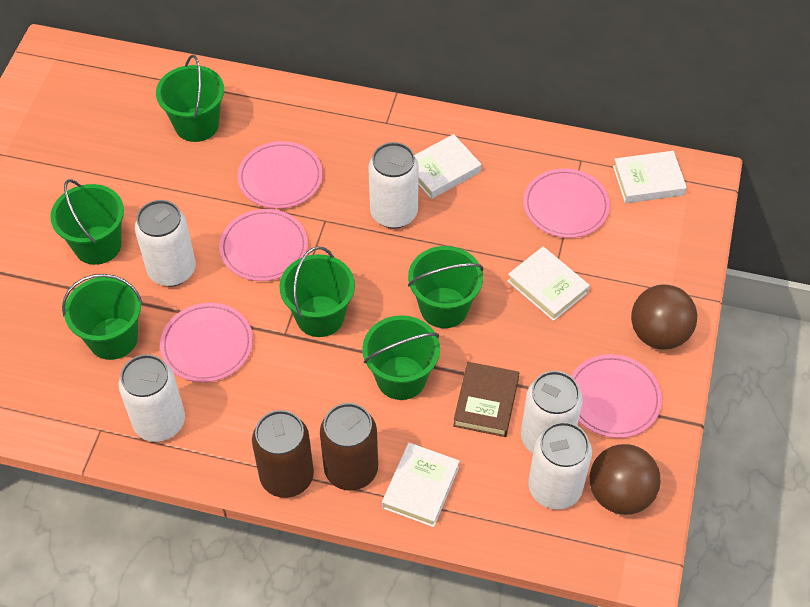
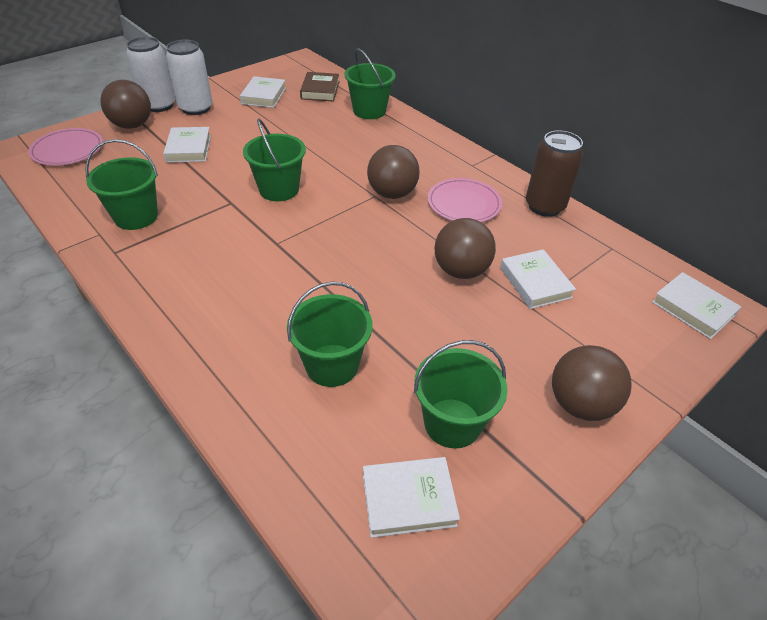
brown ball: 2 -> 4
brown can: 2 -> 1
green bucket: 6 -> 5
pink plate: 5 -> 2
white book: 4 -> 5
white can: 5 -> 2

